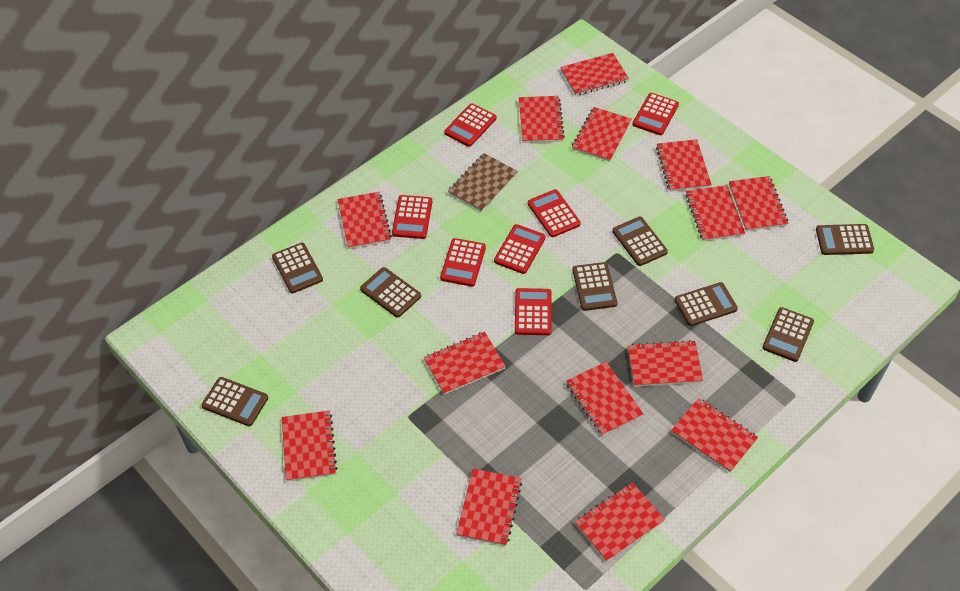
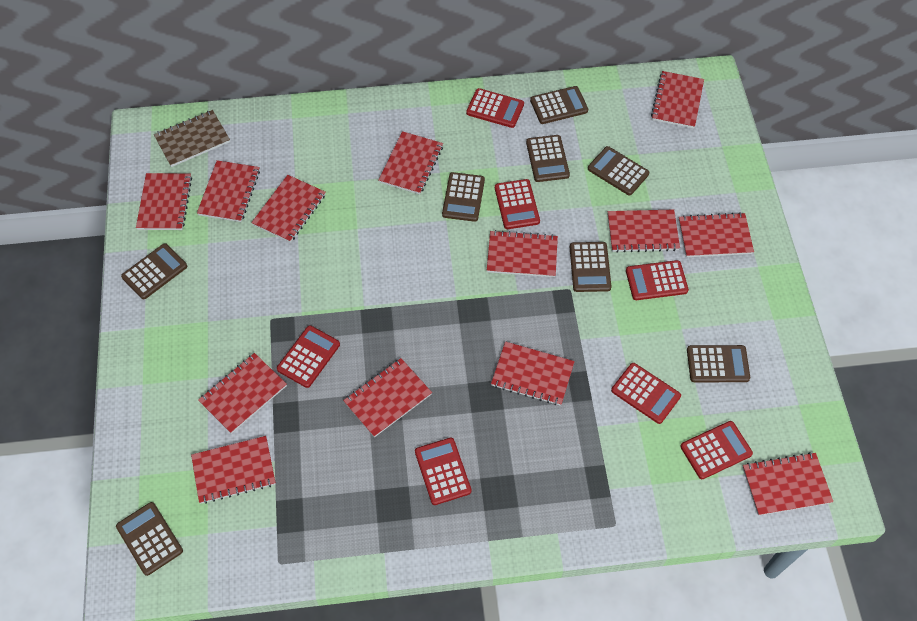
red notebook: 14 -> 13

